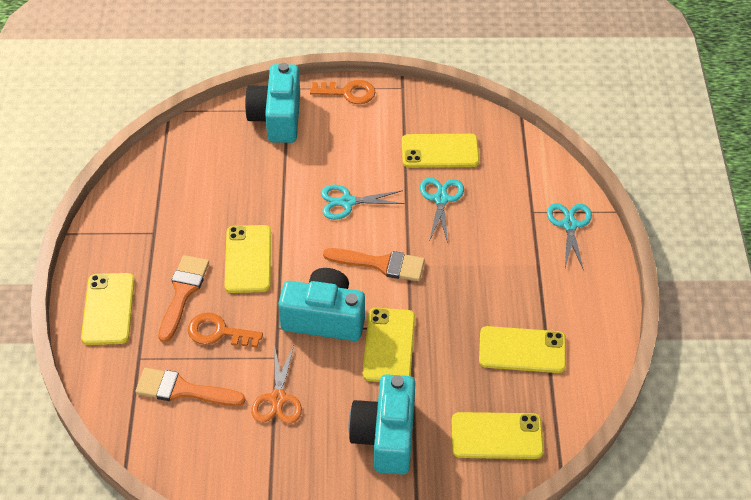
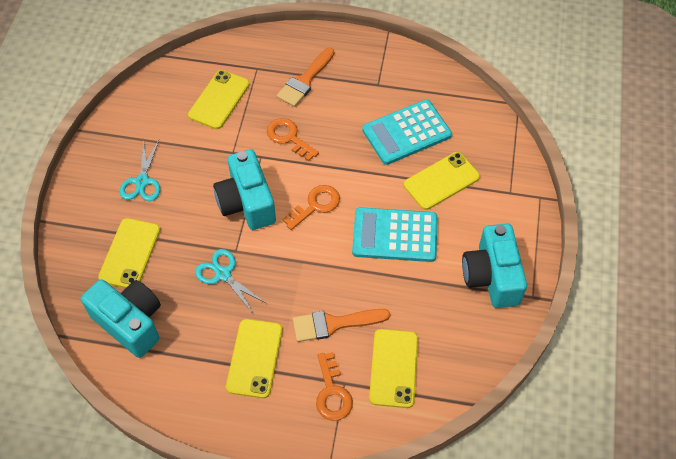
orange brush: 3 -> 2
orange key: 2 -> 3
orange scissors: 1 -> 0
turquoise calculator: 0 -> 2
turquoise scissors: 3 -> 2
yellow phone: 6 -> 5

